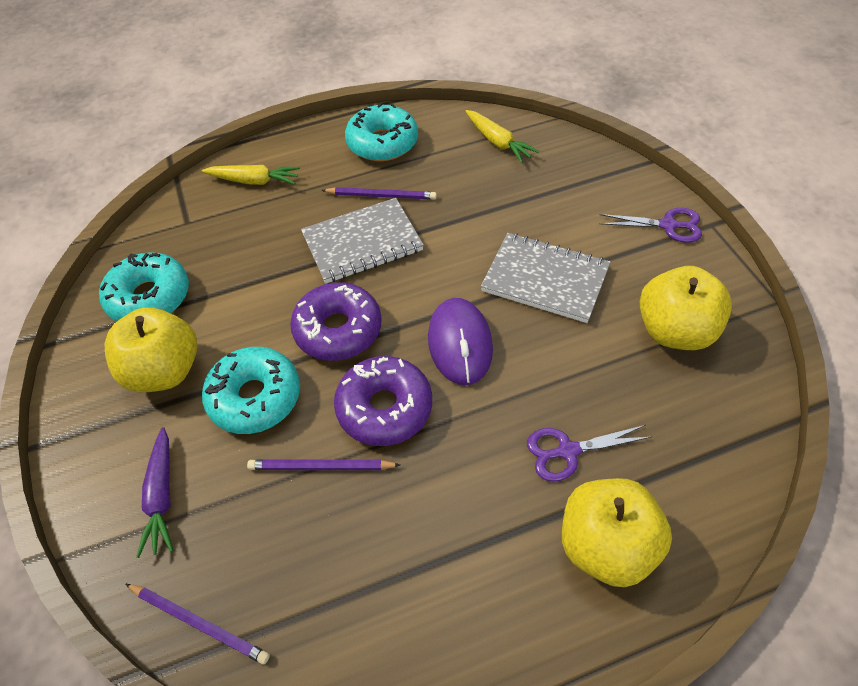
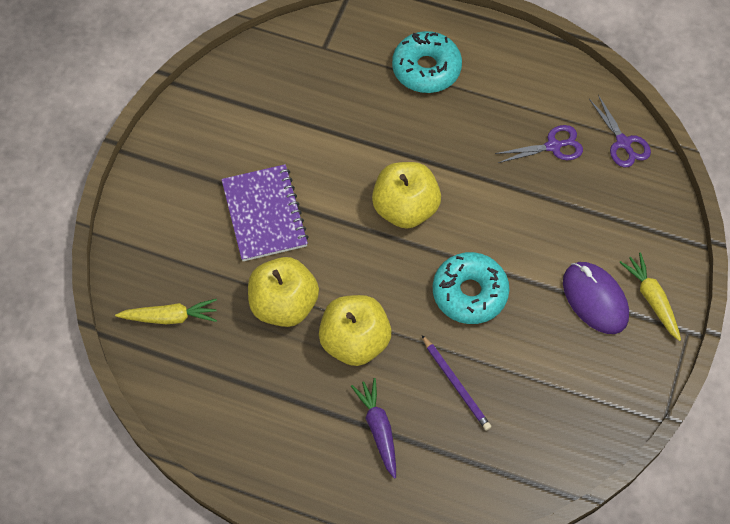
grey notebook: 2 -> 0
purple donut: 2 -> 0
purple notebook: 0 -> 1
purple pencil: 3 -> 1
turquoise donut: 3 -> 2

